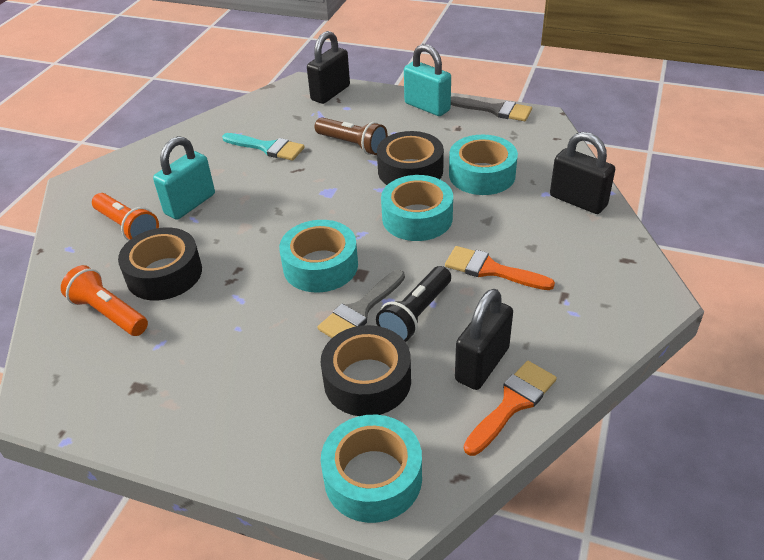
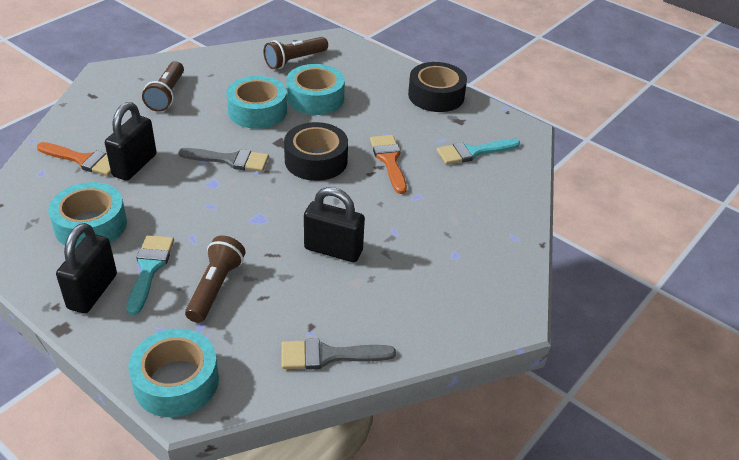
black flashlight: 1 -> 0
black tape: 3 -> 2
brown flashlight: 1 -> 3
orange flashlight: 2 -> 0
turquoise brush: 1 -> 2
turquoise padlock: 2 -> 0

